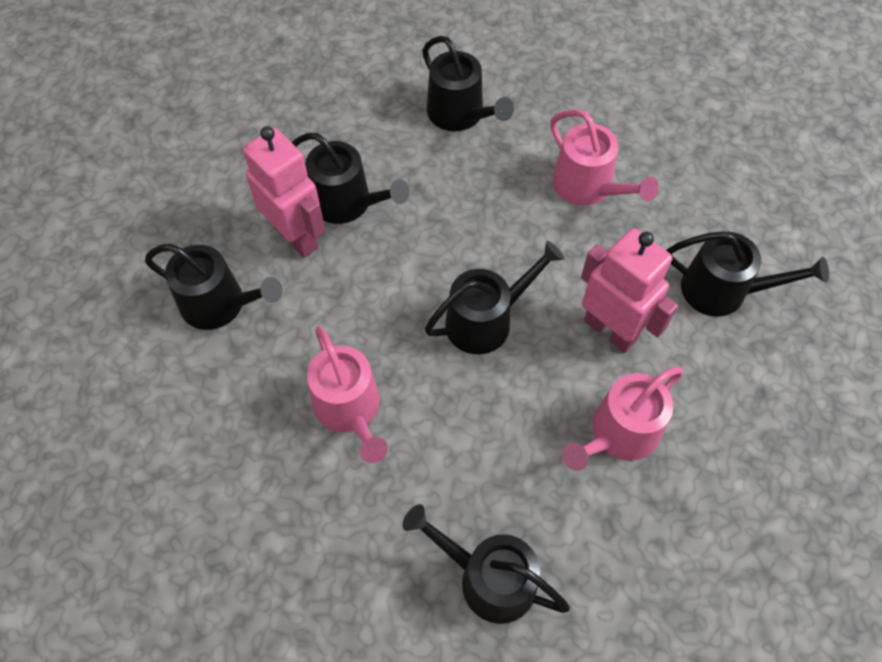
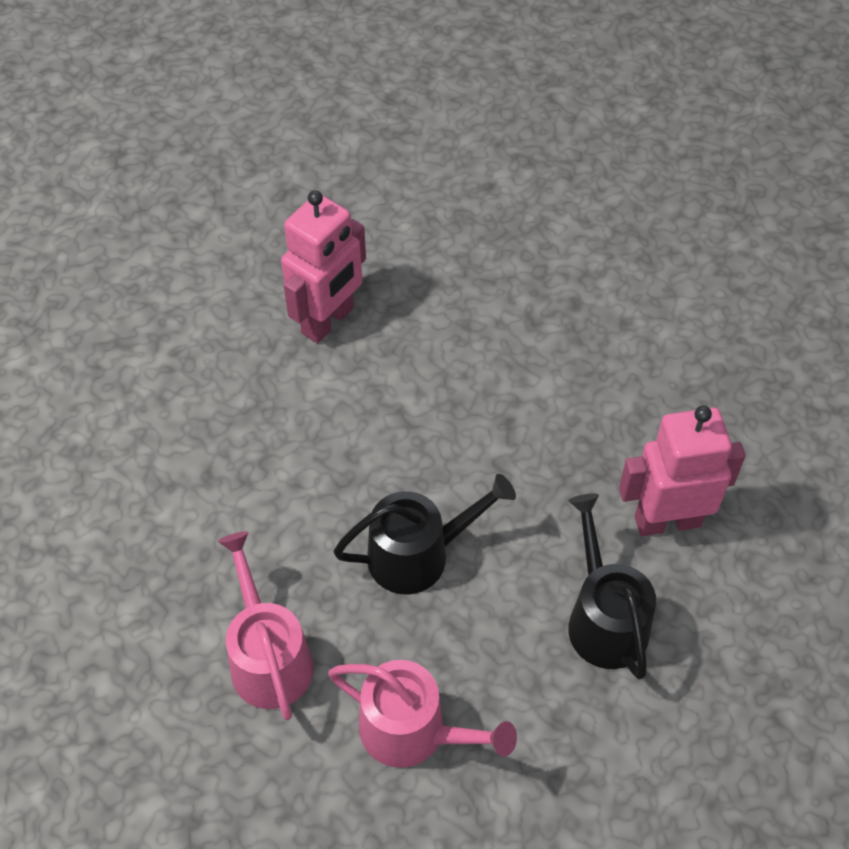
black watering can: 6 -> 2
pink watering can: 3 -> 2

